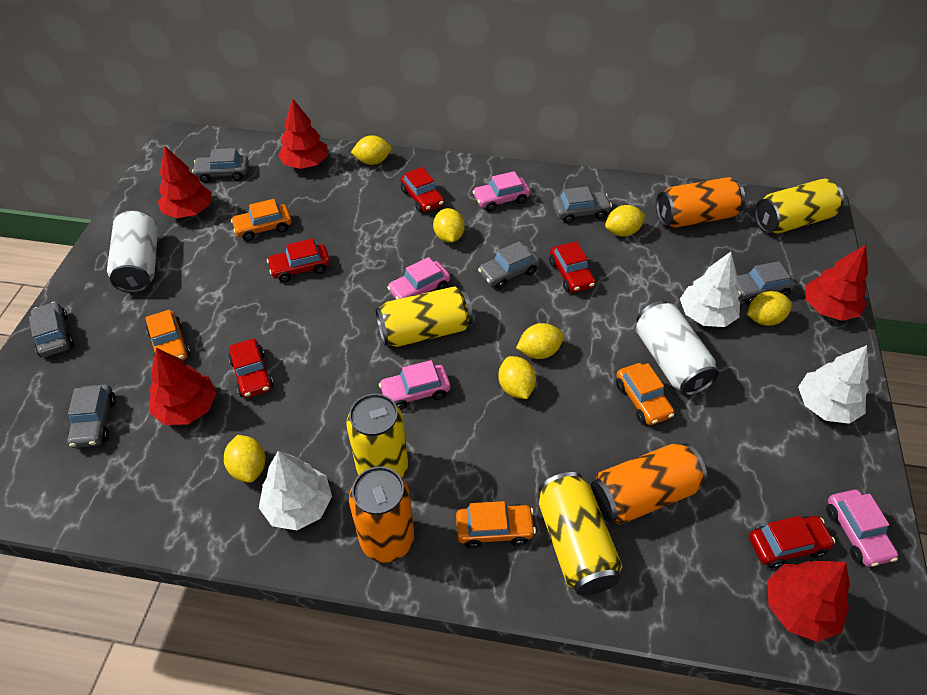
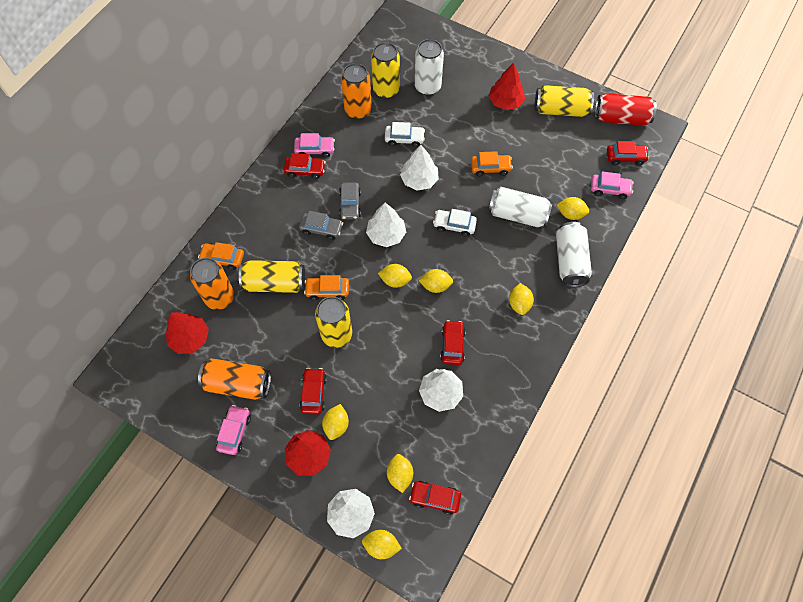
grey car: 6 -> 2
orange car: 4 -> 3
pink car: 4 -> 3
red can: 0 -> 1
red tree: 5 -> 3
white can: 2 -> 3
white car: 0 -> 2
white tree: 3 -> 4

